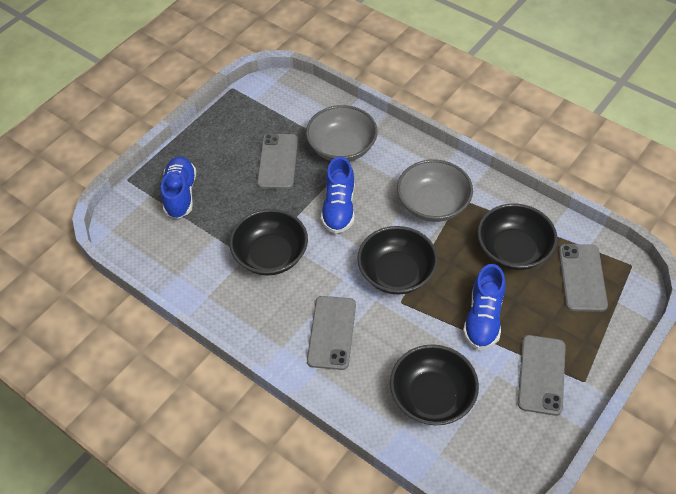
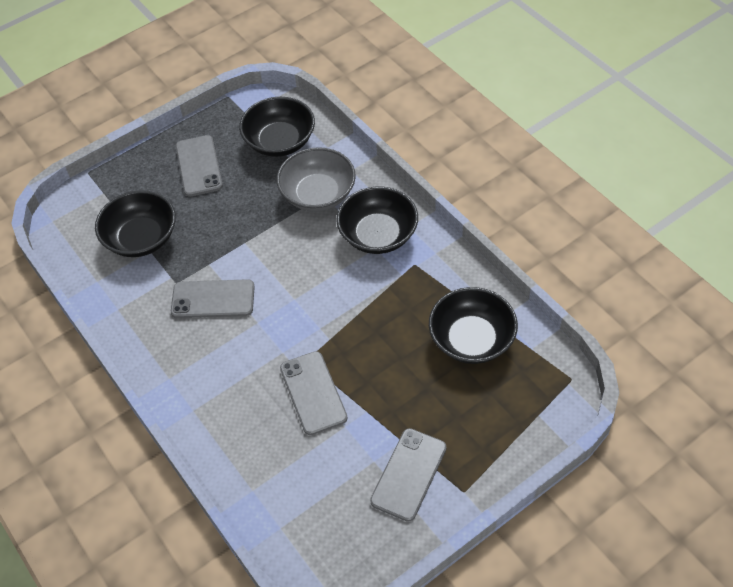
blue shoe: 3 -> 0
grey bowl: 2 -> 1

